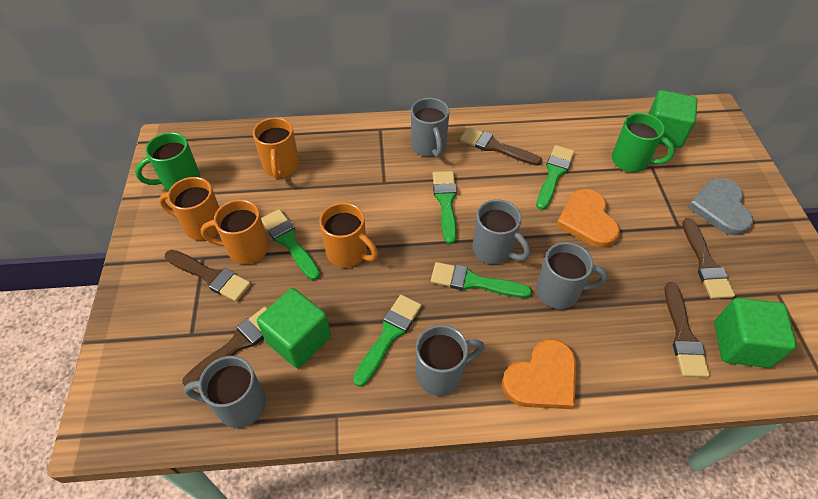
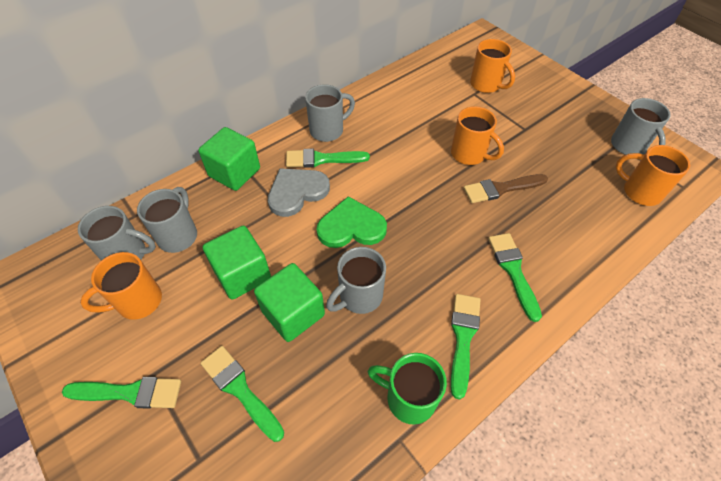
brown brush: 5 -> 1
green heart: 0 -> 1
green mug: 2 -> 1
orange heart: 2 -> 0

